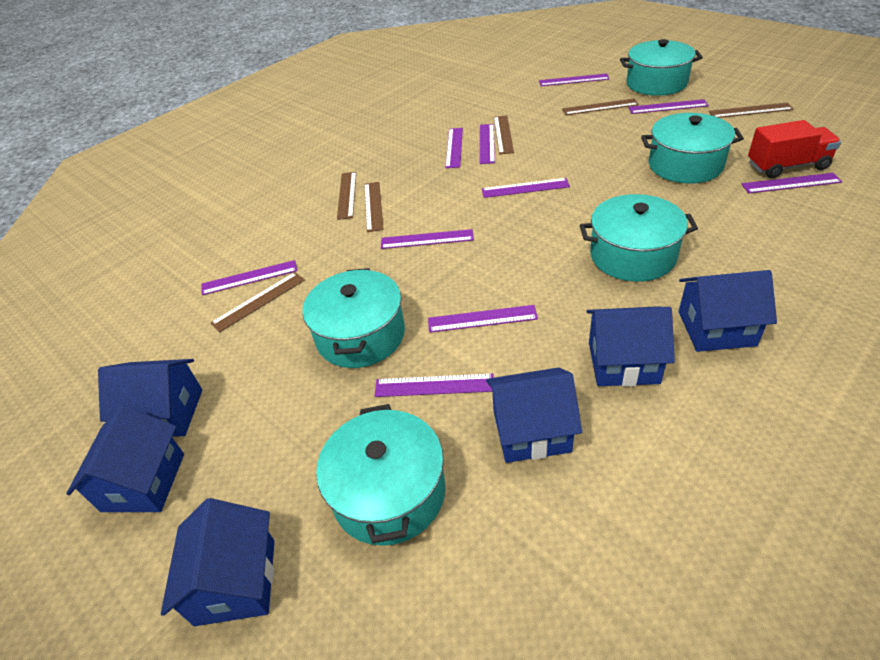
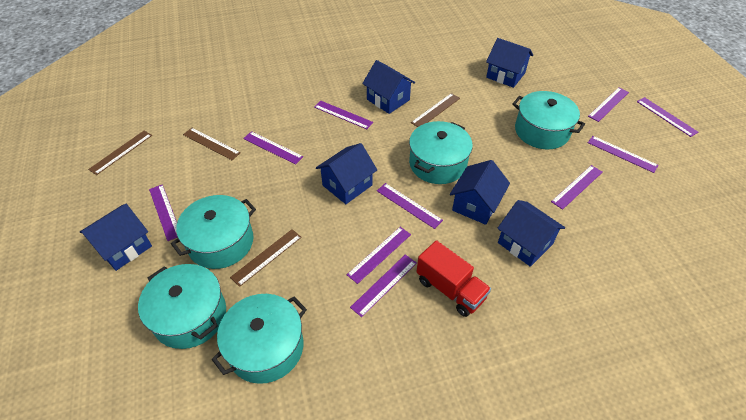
brown ruler: 6 -> 4

